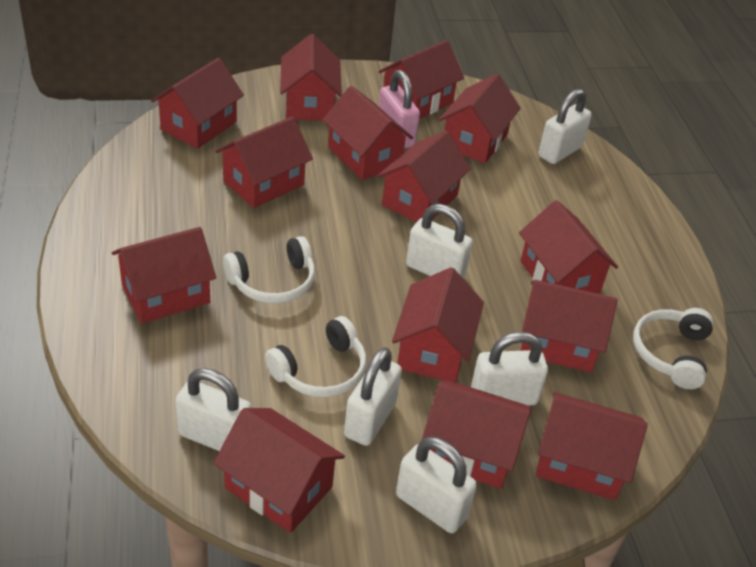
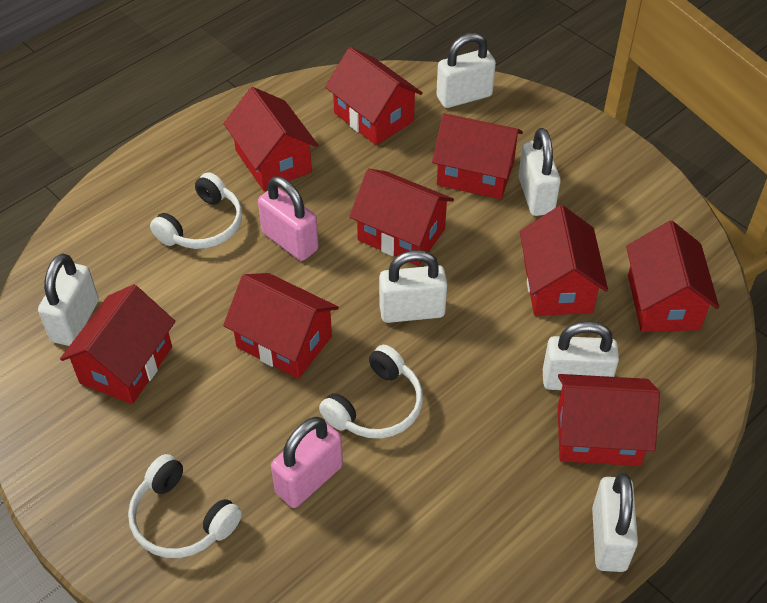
pink padlock: 1 -> 2
red house: 14 -> 9

